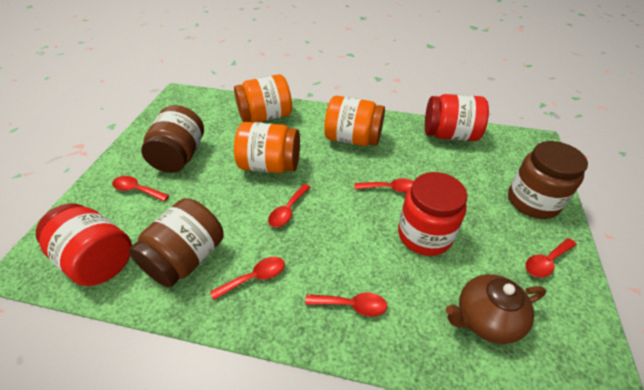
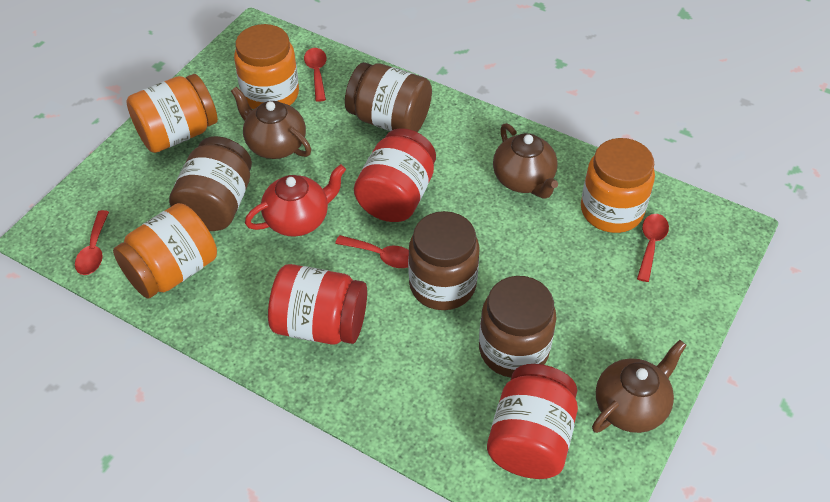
brown jar: 3 -> 4
brown teapot: 1 -> 3
orange jar: 3 -> 4
red spoon: 6 -> 4
red teapot: 0 -> 1

